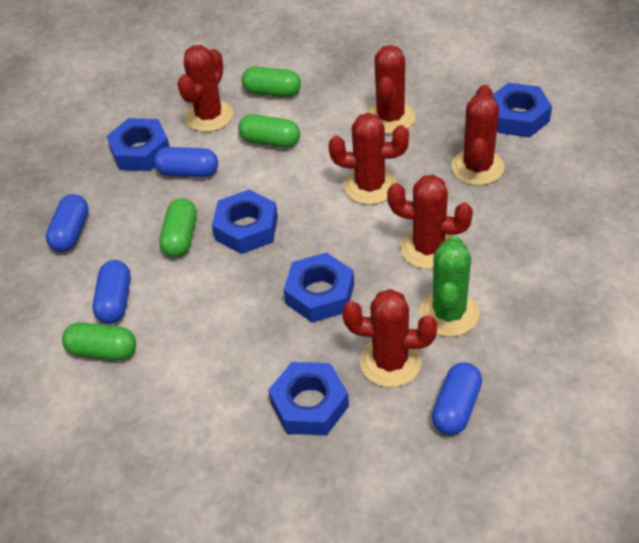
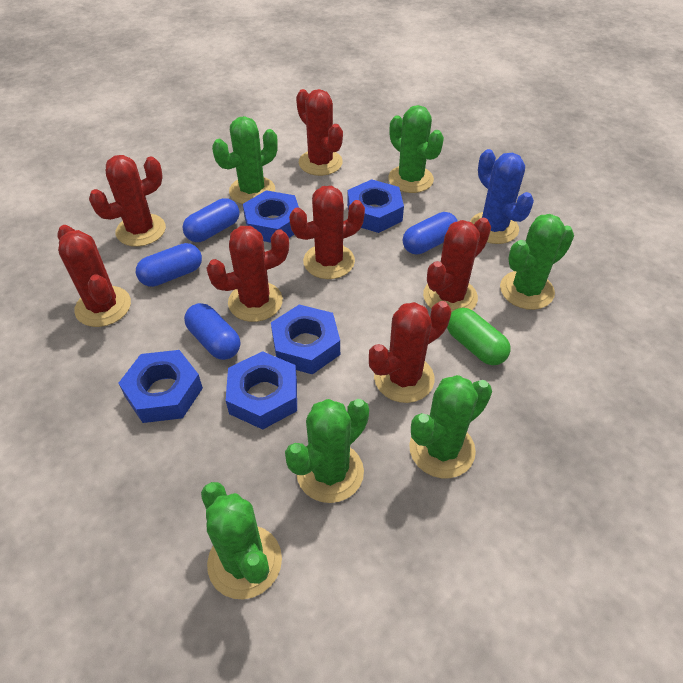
blue cactus: 0 -> 1
green cactus: 1 -> 6
green capsule: 4 -> 1
red cactus: 6 -> 7

